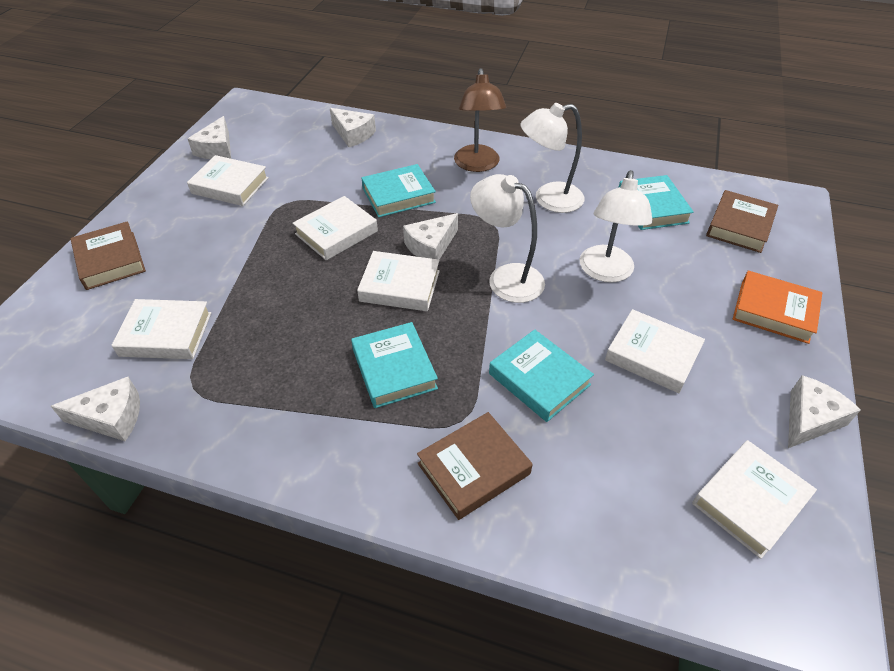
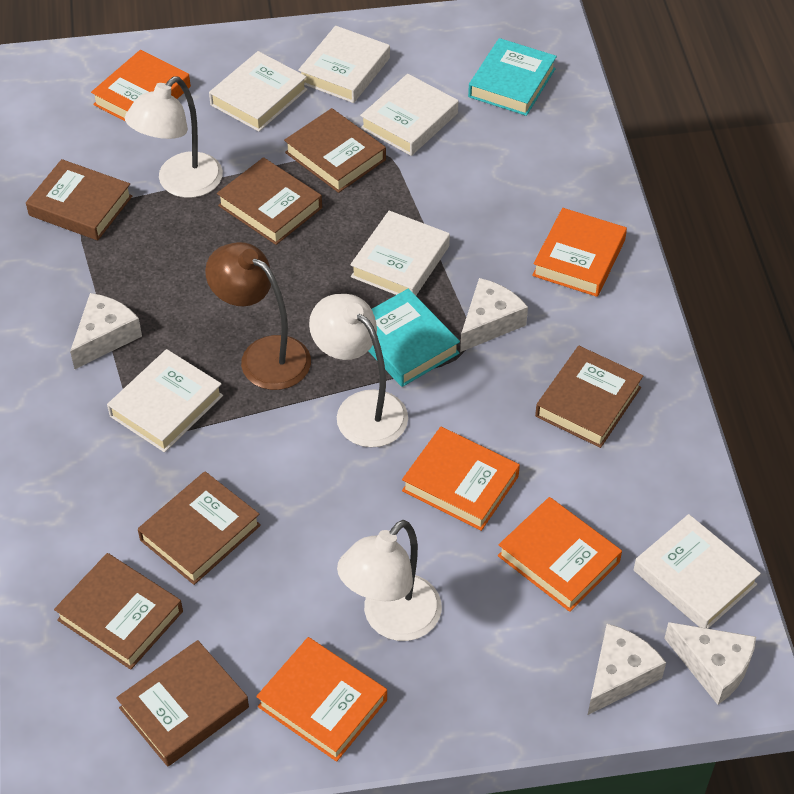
brown book: 3 -> 7
orange book: 1 -> 5
turquoise book: 4 -> 2
white cheese: 5 -> 4

